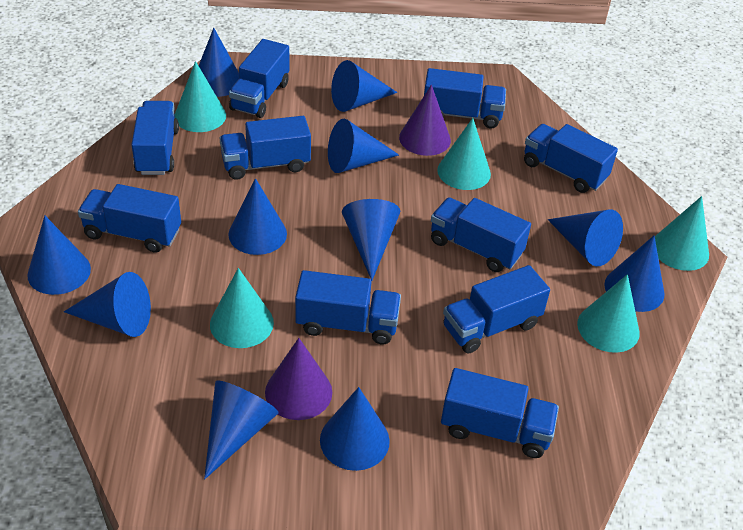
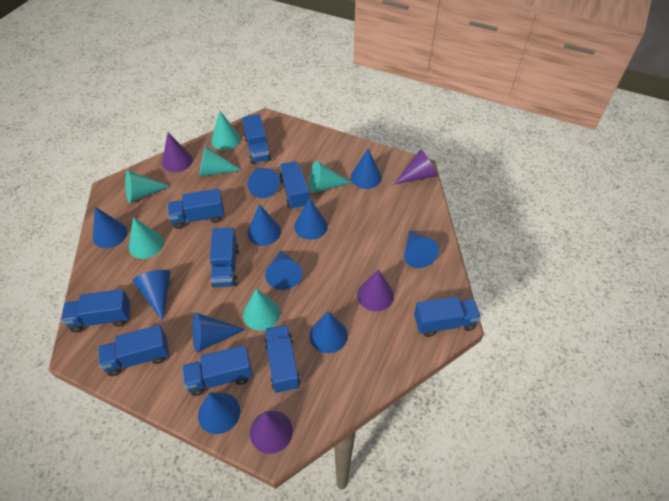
blue truck: 10 -> 9
purple cone: 2 -> 4
turquoise cone: 5 -> 6

